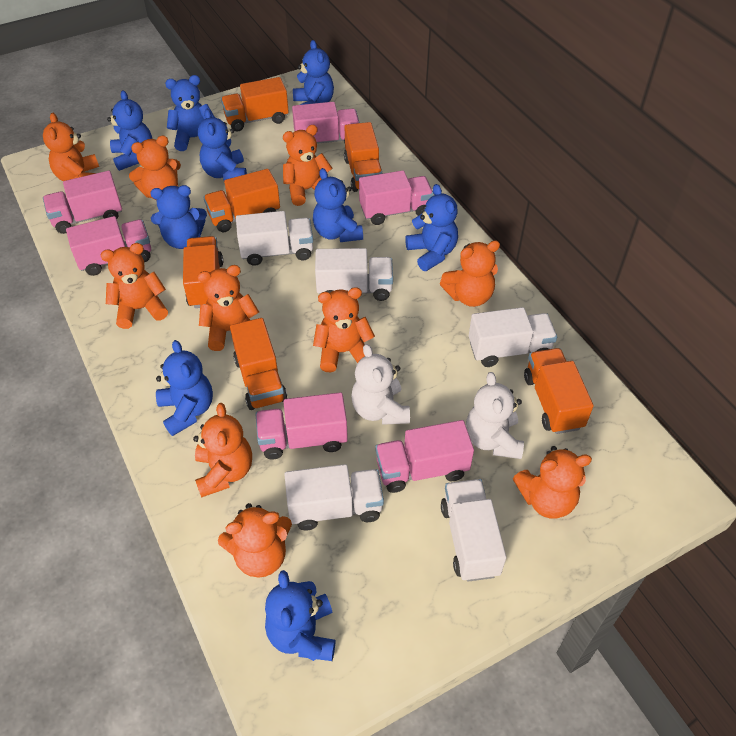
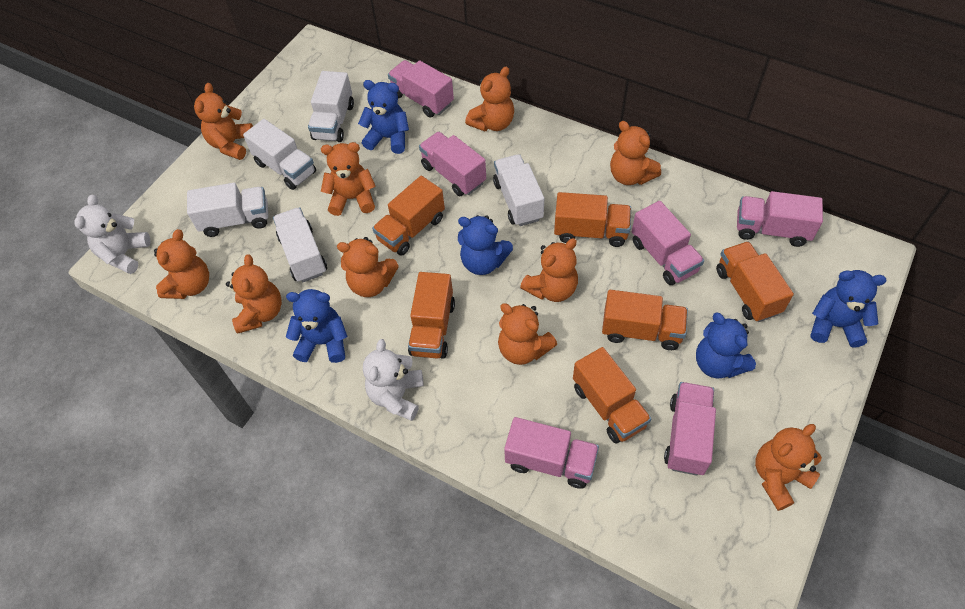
blue teddy bear: 9 -> 5

